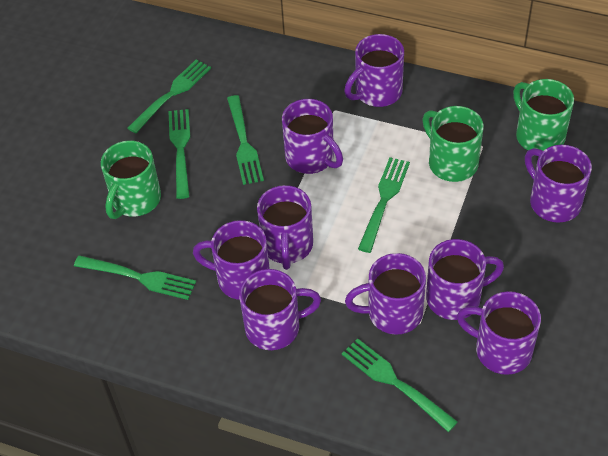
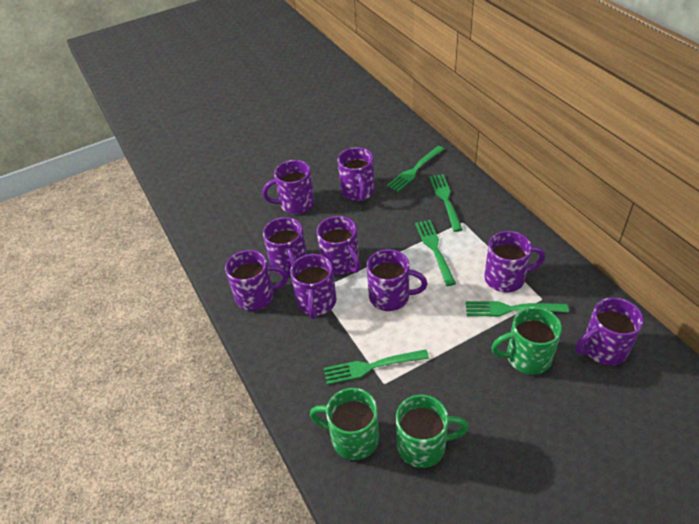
green fork: 6 -> 5

